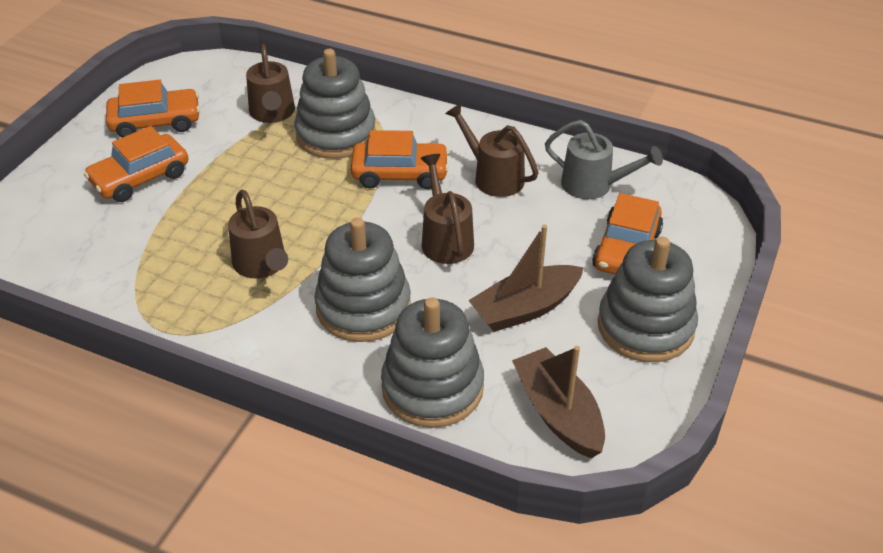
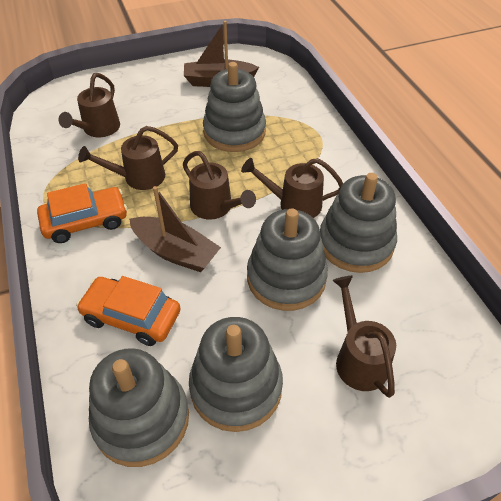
brown watering can: 4 -> 5
grey stacking toy: 4 -> 5
grey watering can: 1 -> 0
orange car: 4 -> 2

